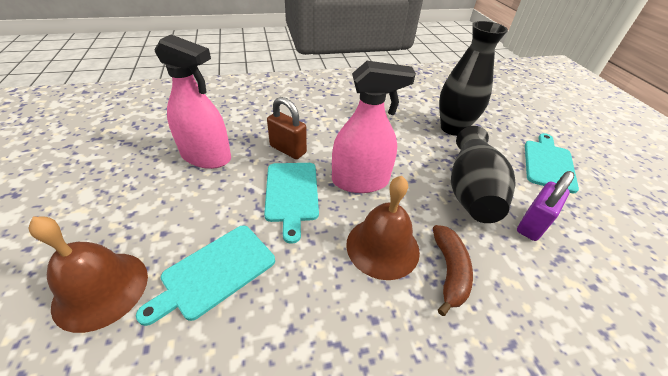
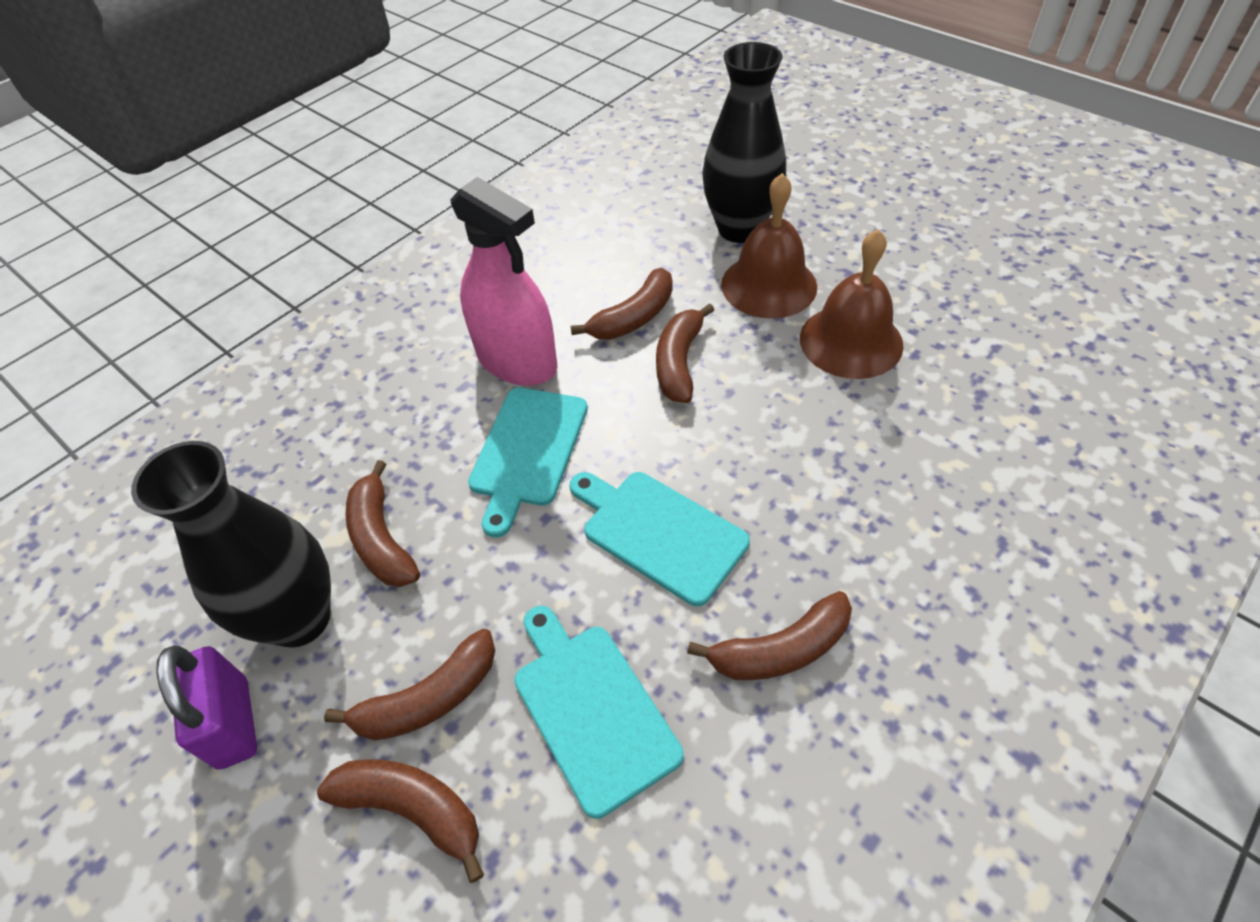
brown banana: 1 -> 6
brown padlock: 1 -> 0
pink spray bottle: 2 -> 1

